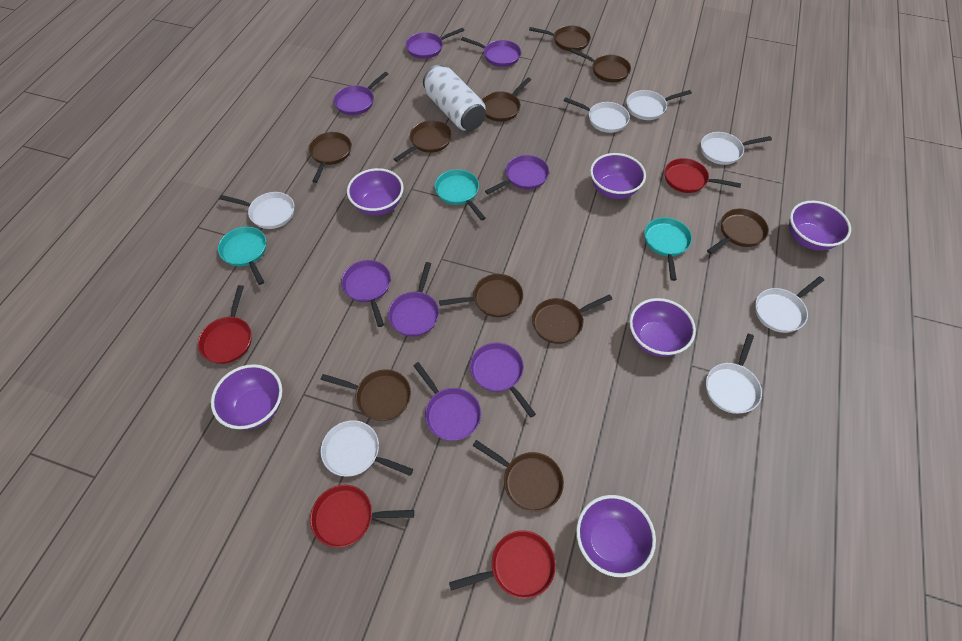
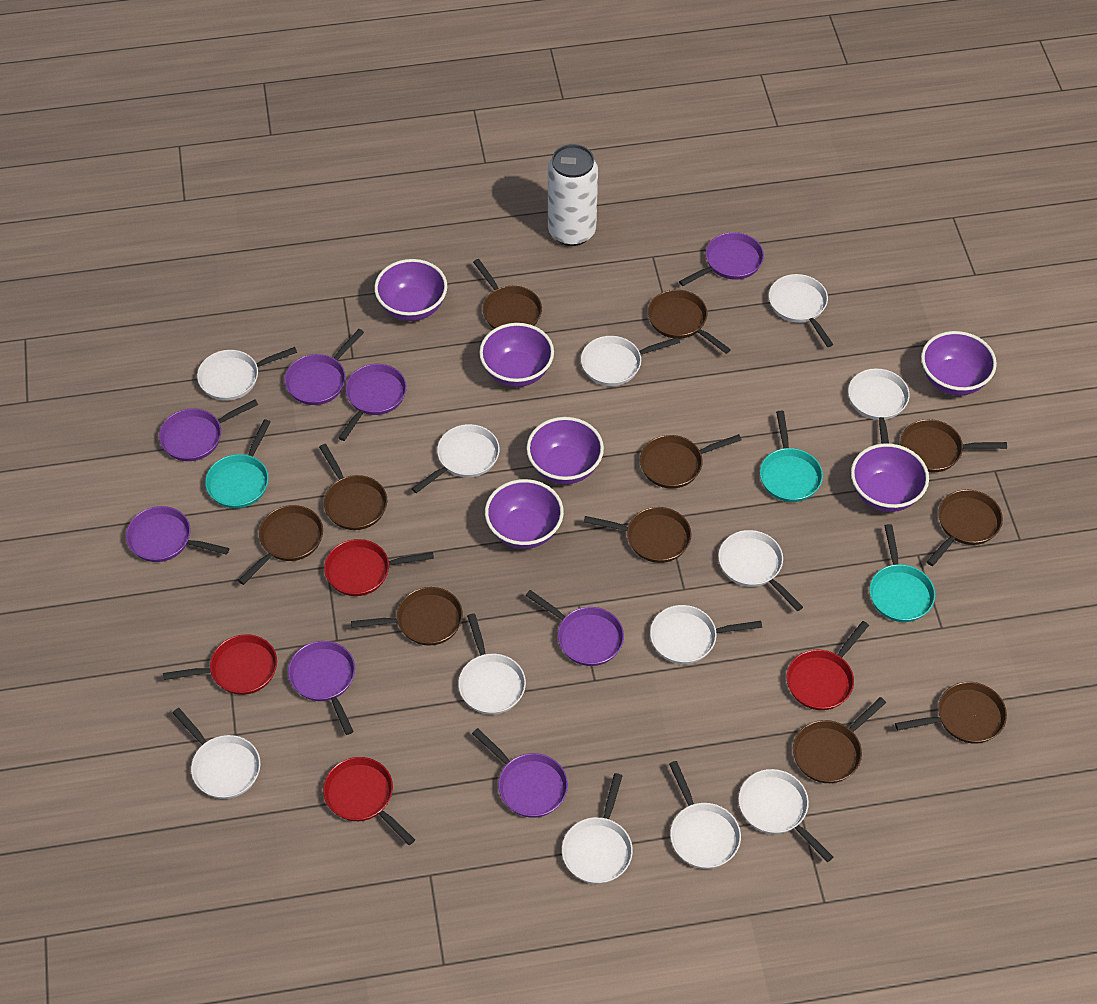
brown pan: 10 -> 11
white pan: 7 -> 12

